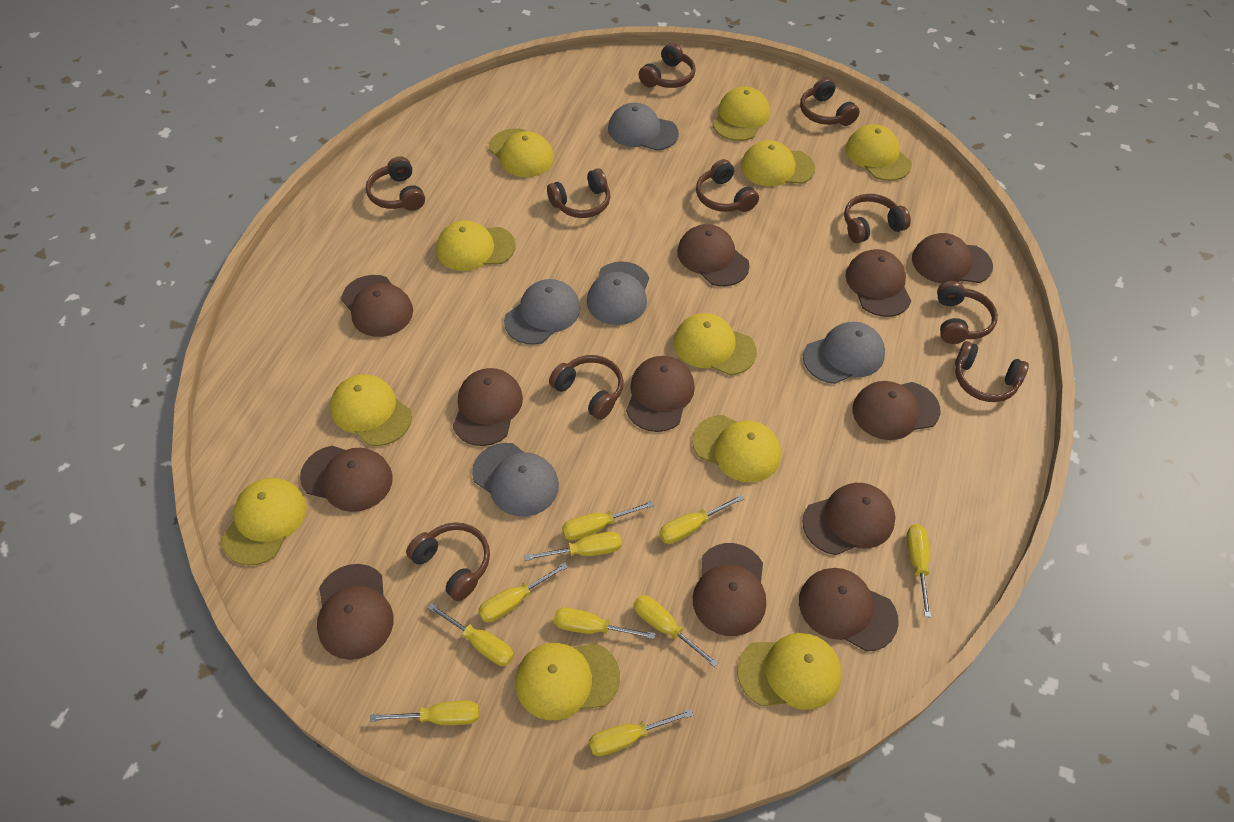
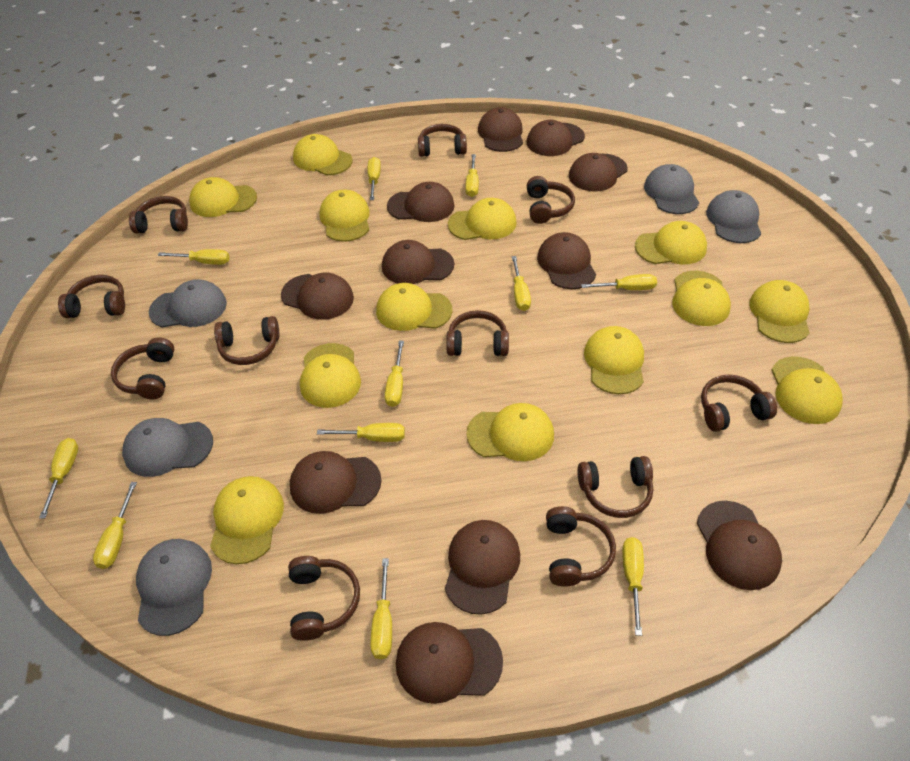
brown cap: 12 -> 11
brown headphones: 10 -> 11
yellow cap: 11 -> 13
yellow screwdriver: 10 -> 11

